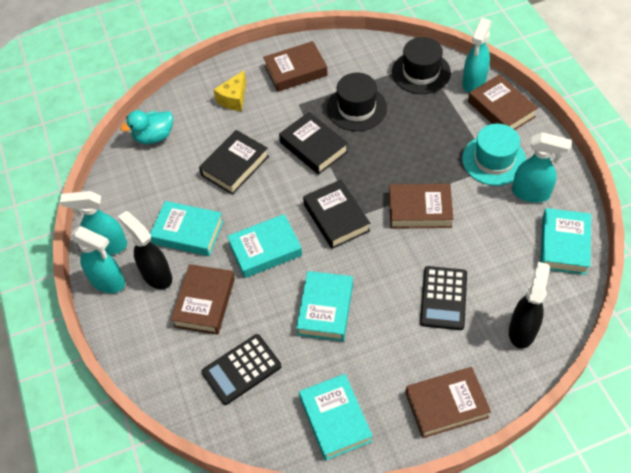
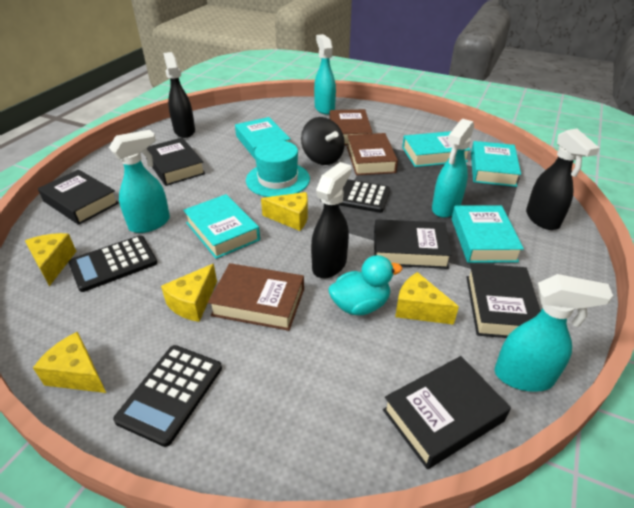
black book: 3 -> 5
black calculator: 2 -> 3
black hat: 2 -> 0
black spinning top: 0 -> 1
black spray bottle: 2 -> 3
brown book: 5 -> 3
yellow cheese: 1 -> 5

